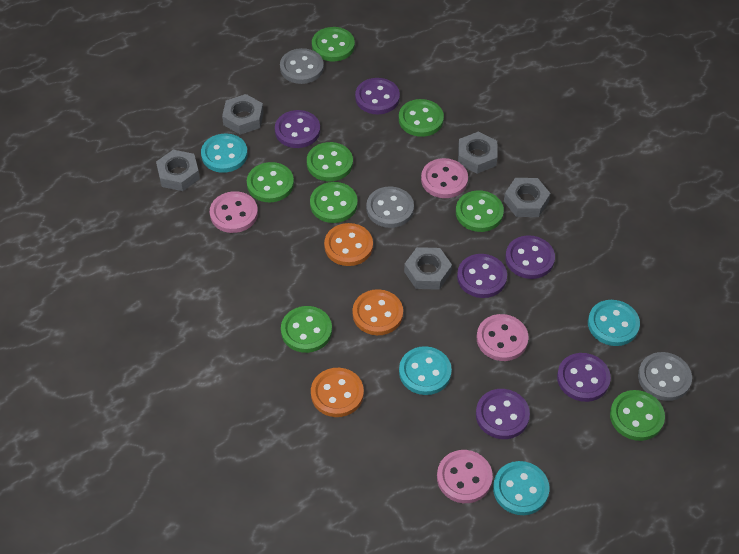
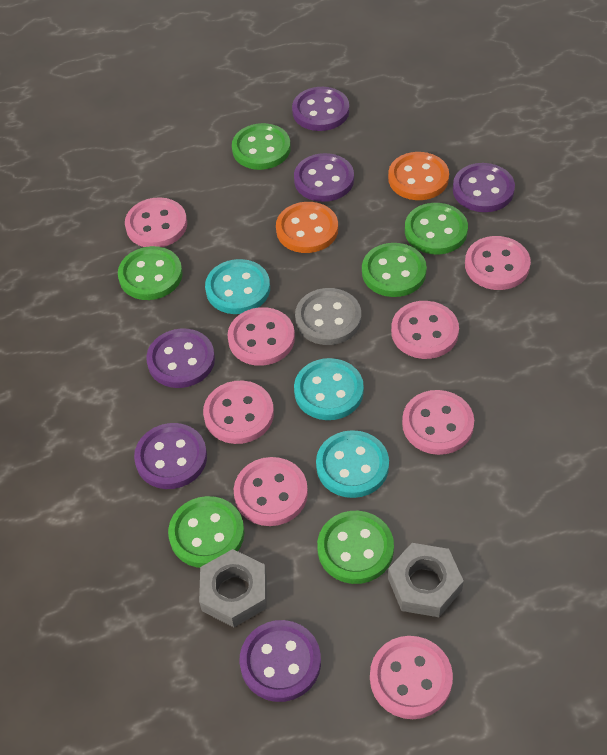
green button: 8 -> 6
grey button: 3 -> 1
grey nut: 5 -> 2
orange button: 3 -> 2
pink button: 4 -> 8
turquoise button: 4 -> 3

